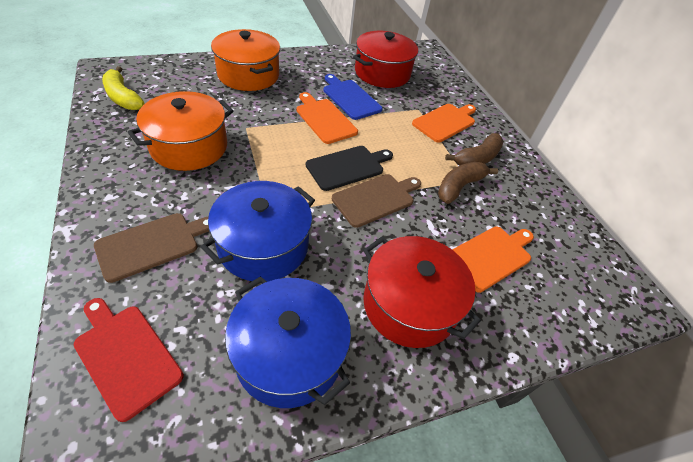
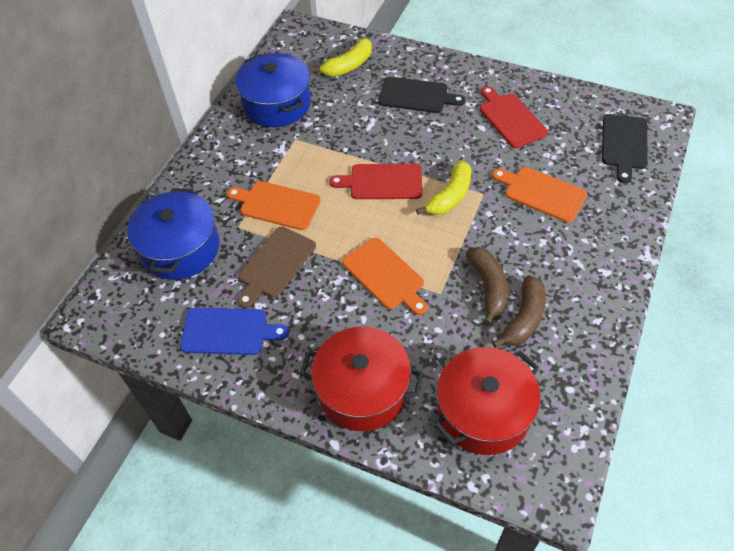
black cutting board: 1 -> 2
brown cutting board: 2 -> 1
orange pot: 2 -> 0
red cutting board: 1 -> 2
yellow banana: 1 -> 2

